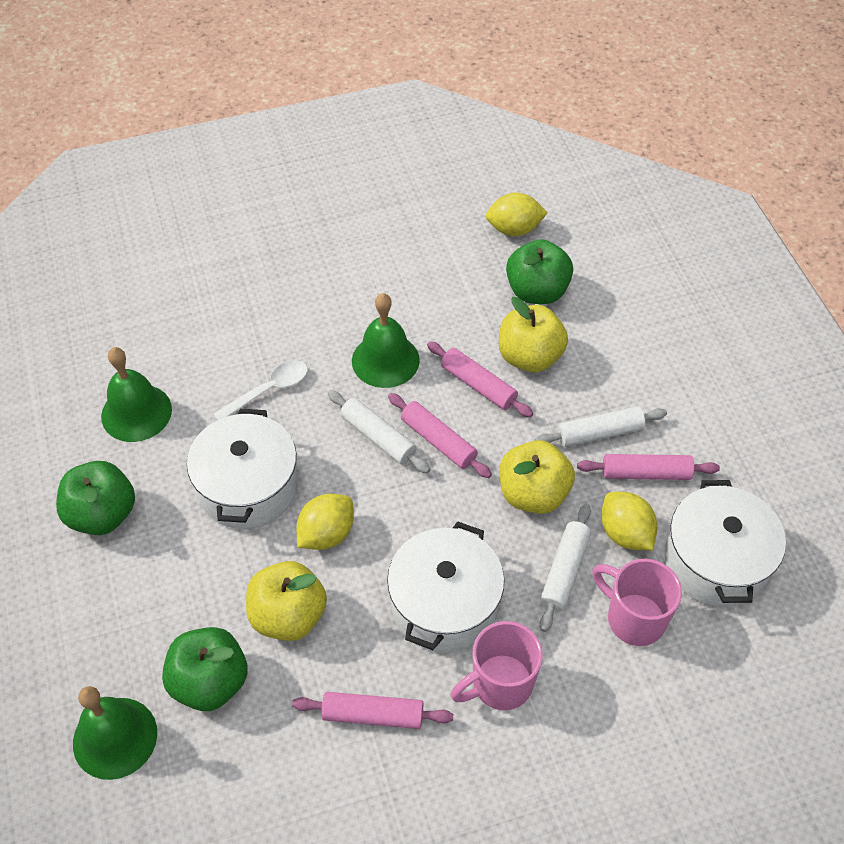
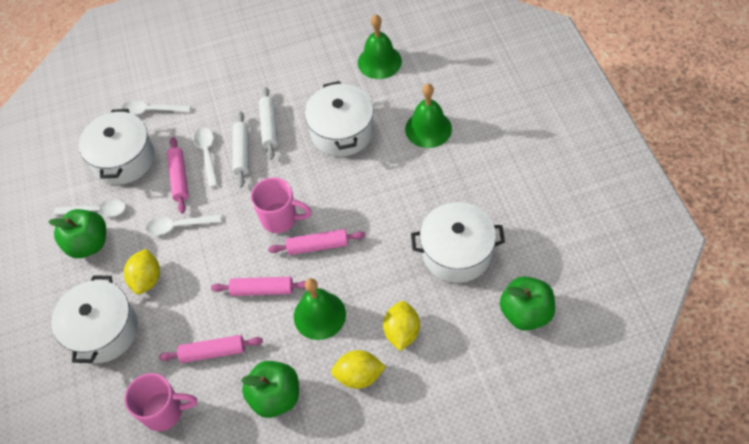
white pot: 3 -> 4
white rolling pin: 3 -> 2
white spoon: 1 -> 4
yellow apple: 3 -> 0

